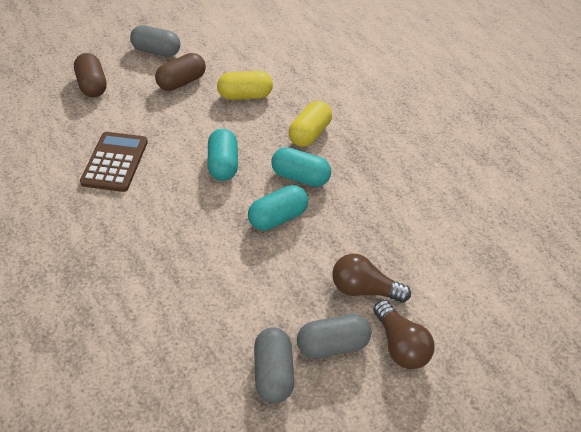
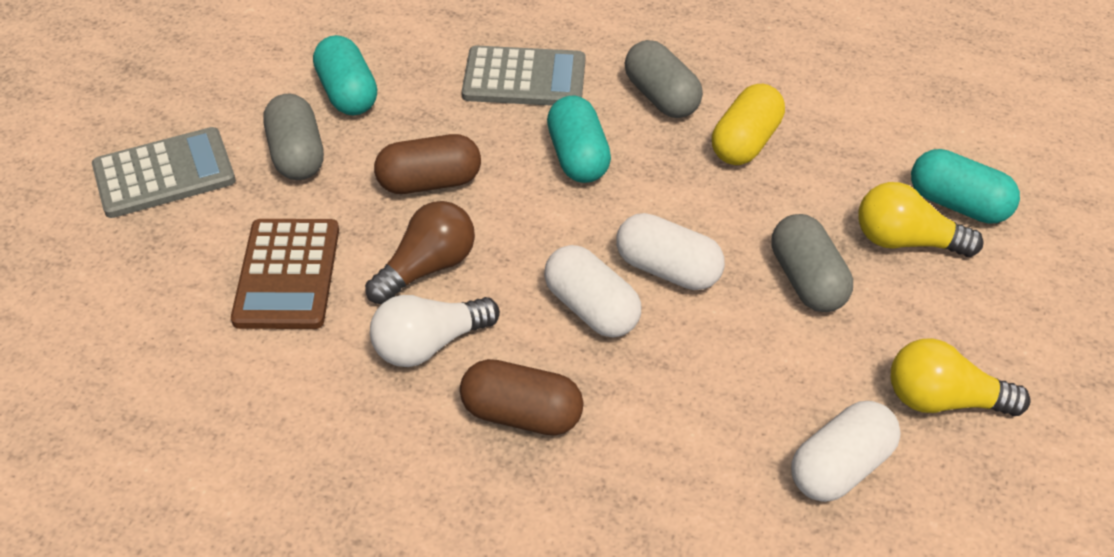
brown light bulb: 2 -> 1
grey calculator: 0 -> 2
white capsule: 0 -> 3
white light bulb: 0 -> 1
yellow capsule: 2 -> 1
yellow light bulb: 0 -> 2

